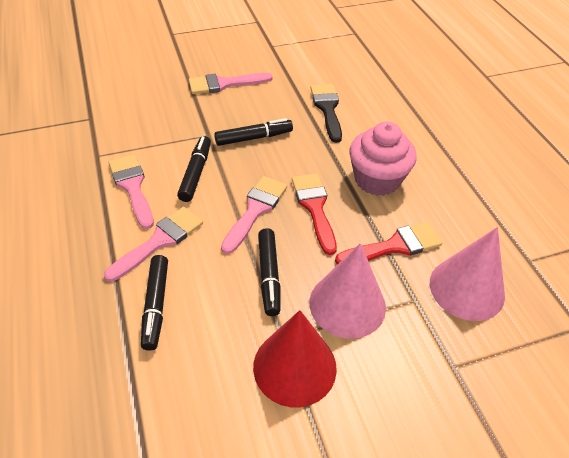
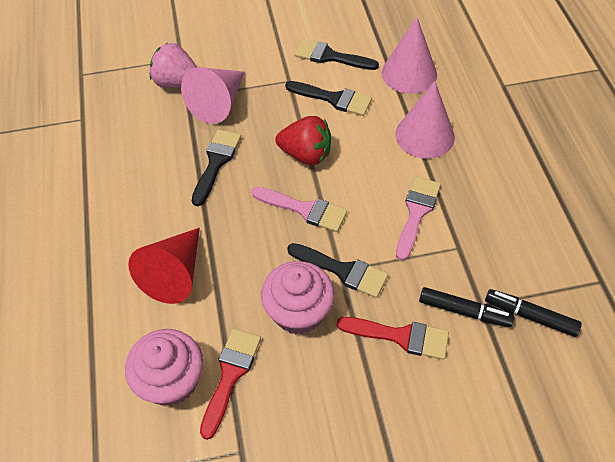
black brush: 1 -> 4
black marker: 4 -> 2
pink brush: 4 -> 2
pink cone: 2 -> 3
pink cupcake: 1 -> 2
pink strawberry: 0 -> 1
red strawberry: 0 -> 1

